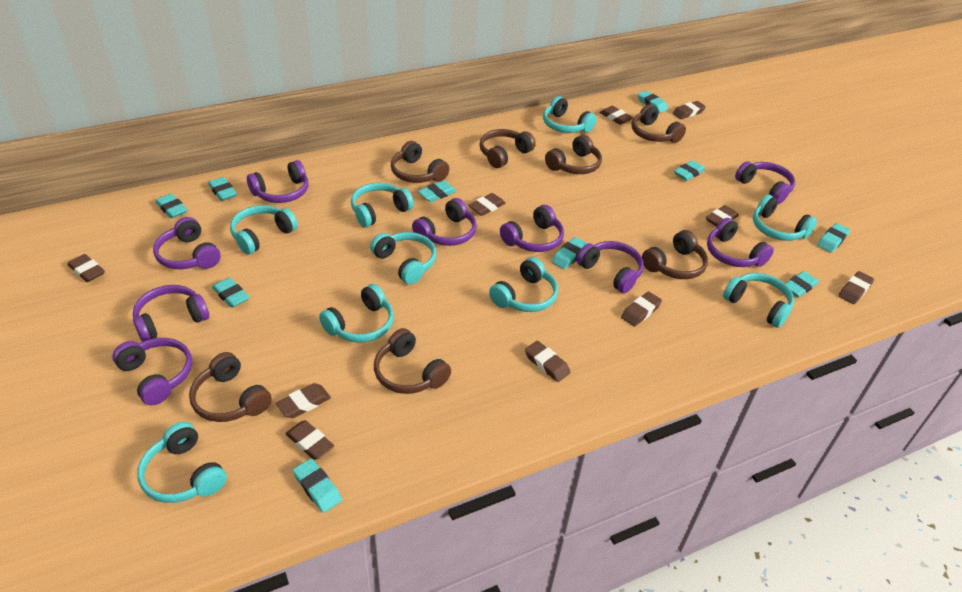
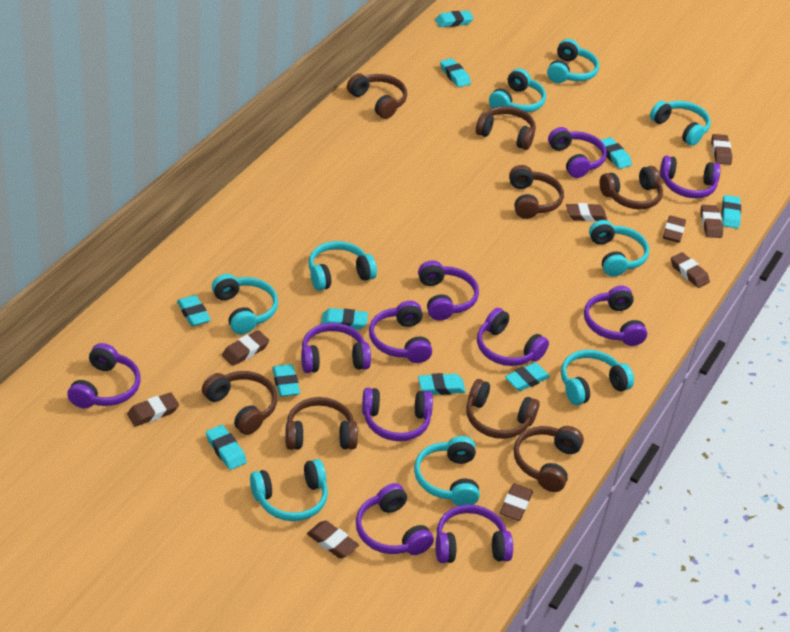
brown eraser: 10 -> 9
brown headphones: 7 -> 8
purple headphones: 9 -> 11

